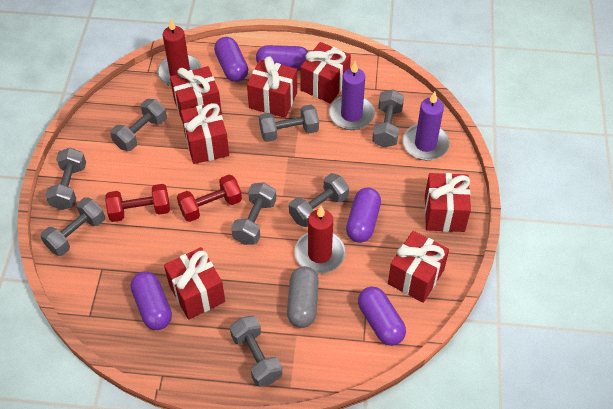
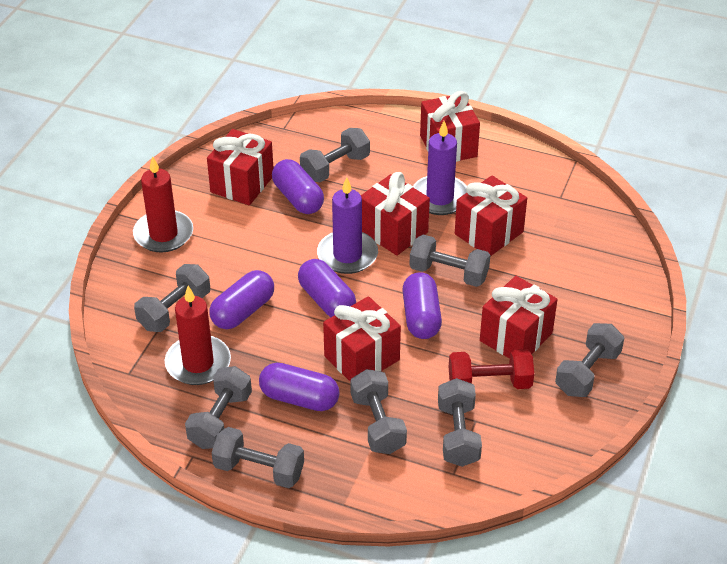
grey capsule: 1 -> 0
red dumbbell: 2 -> 1
red gift: 7 -> 6

